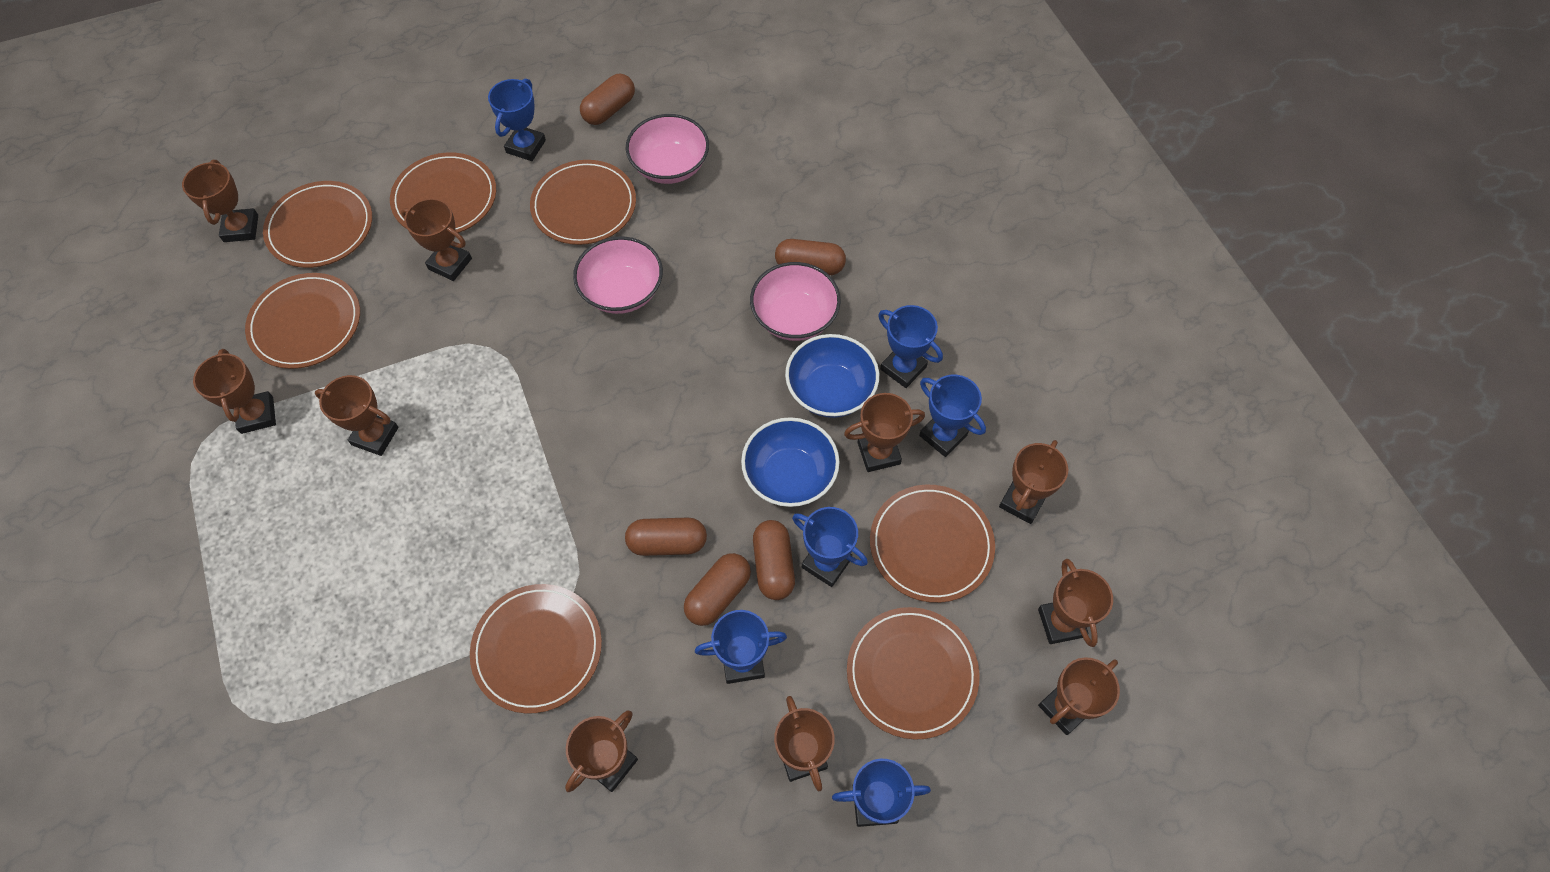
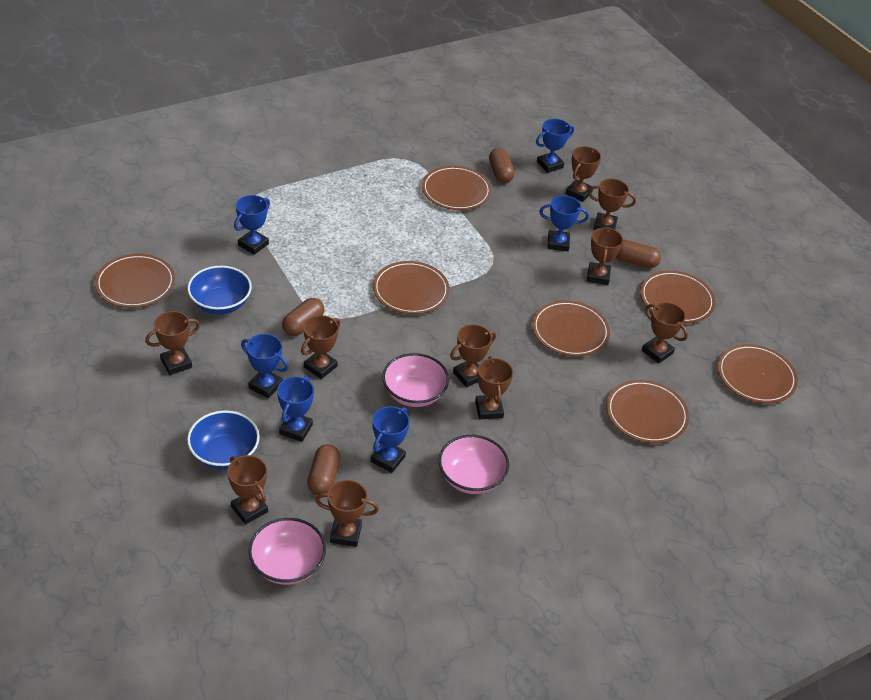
brown capsule: 5 -> 4

